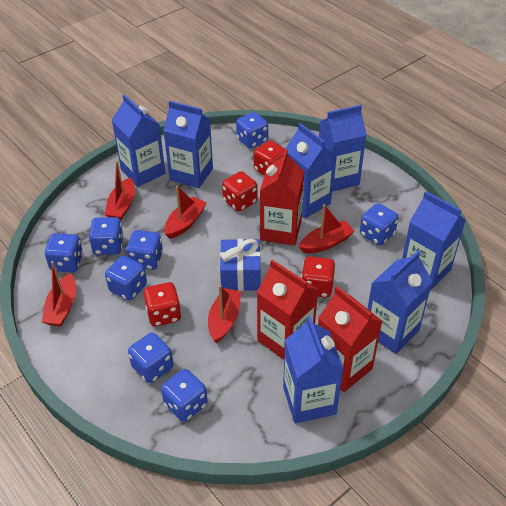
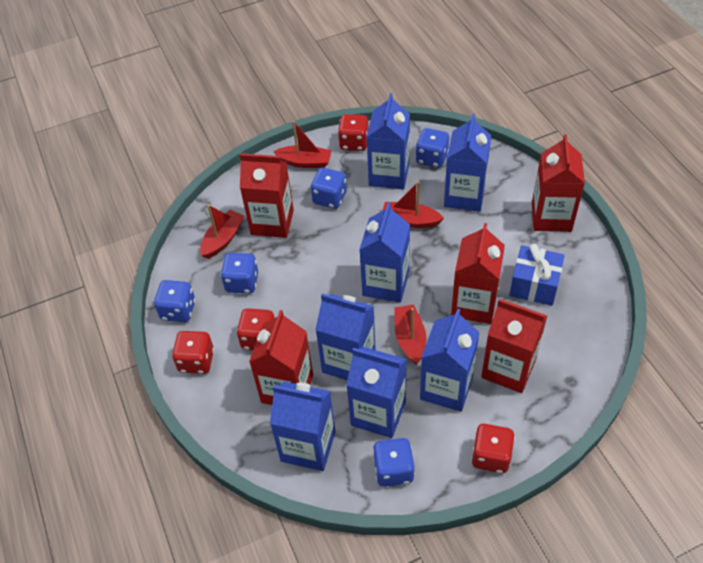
blue dice: 8 -> 5
red boat: 5 -> 4
red carton: 3 -> 5

